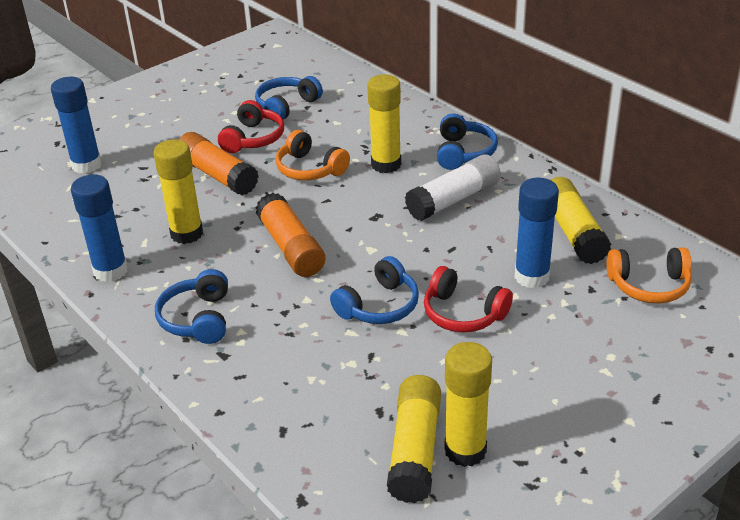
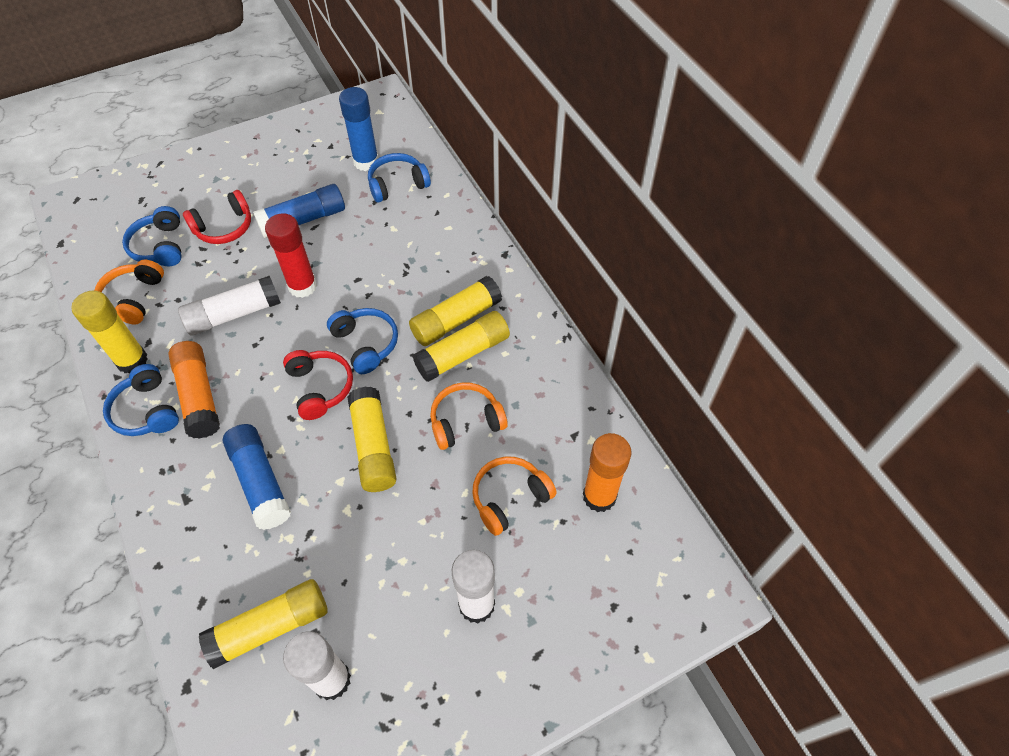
orange headphones: 2 -> 3
red glue stick: 0 -> 1
white glue stick: 1 -> 3

